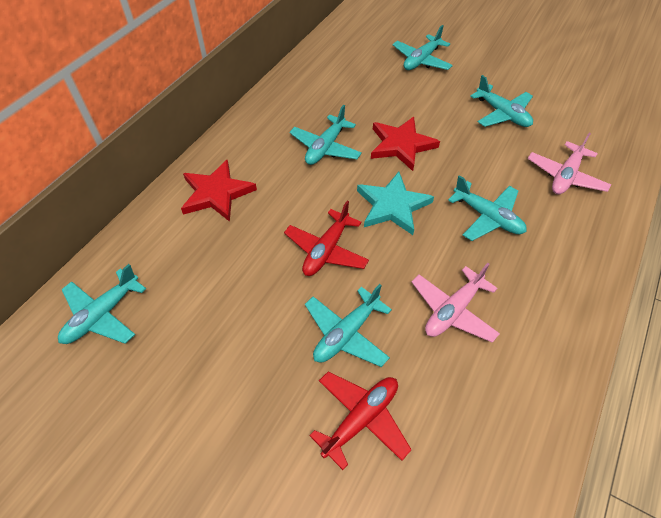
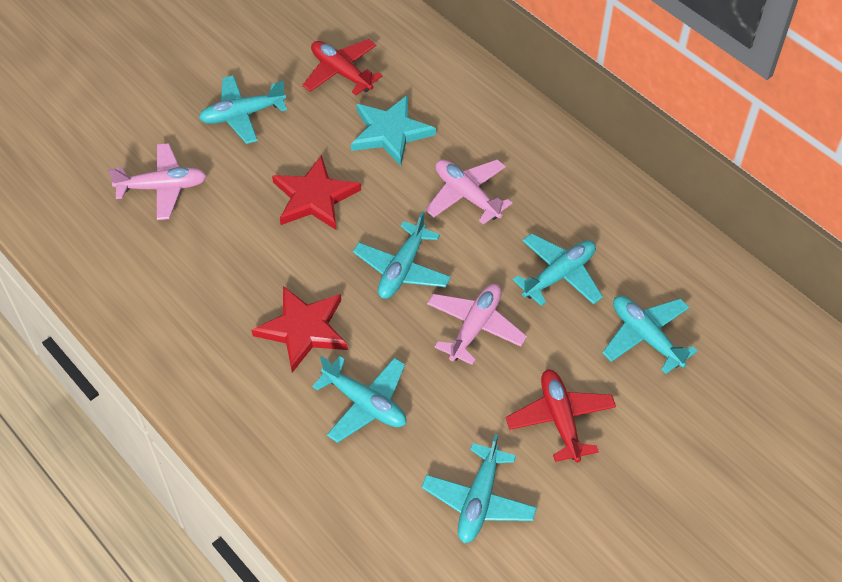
pink plane: 2 -> 3

